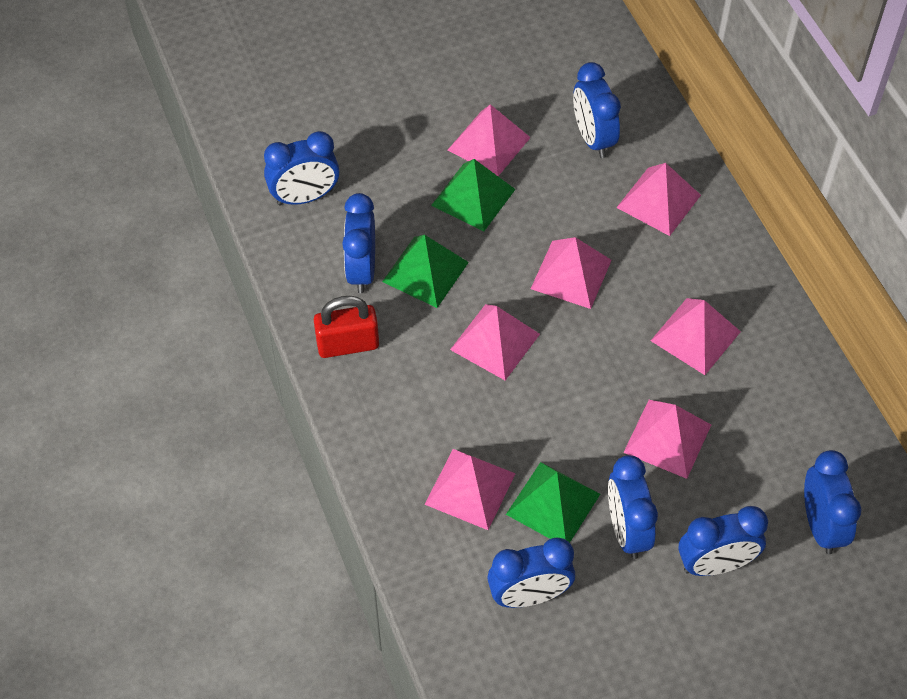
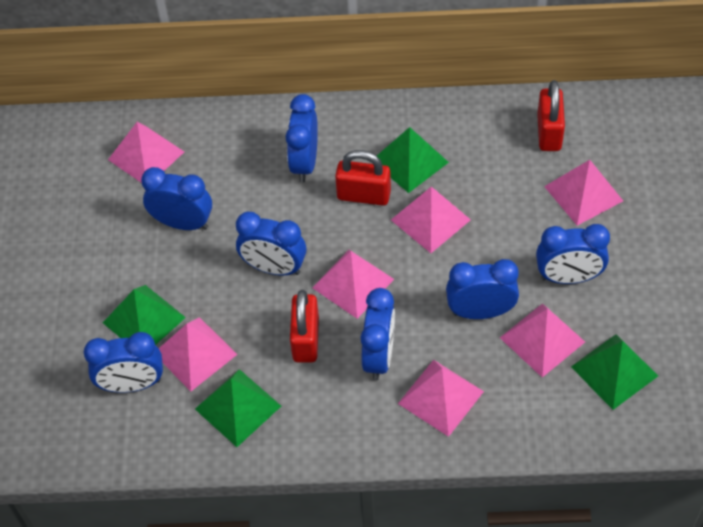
green pyramid: 3 -> 4
red padlock: 1 -> 3

